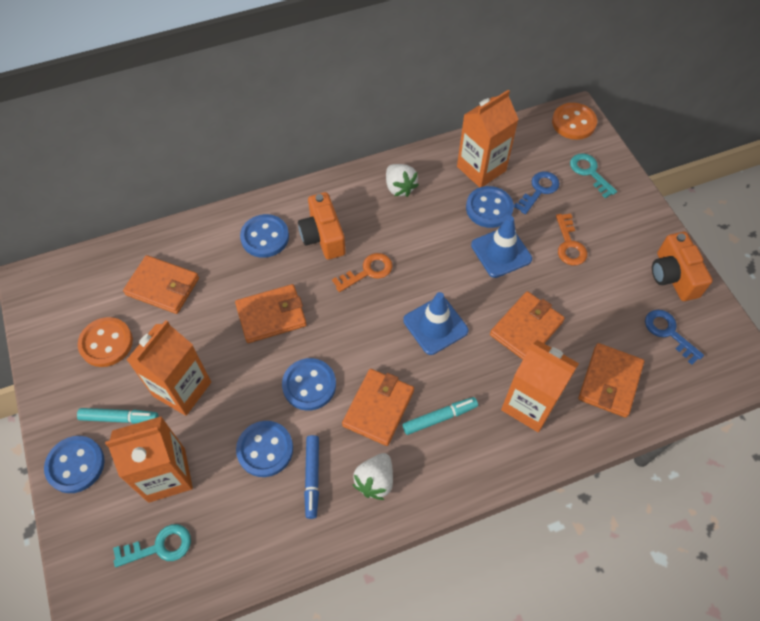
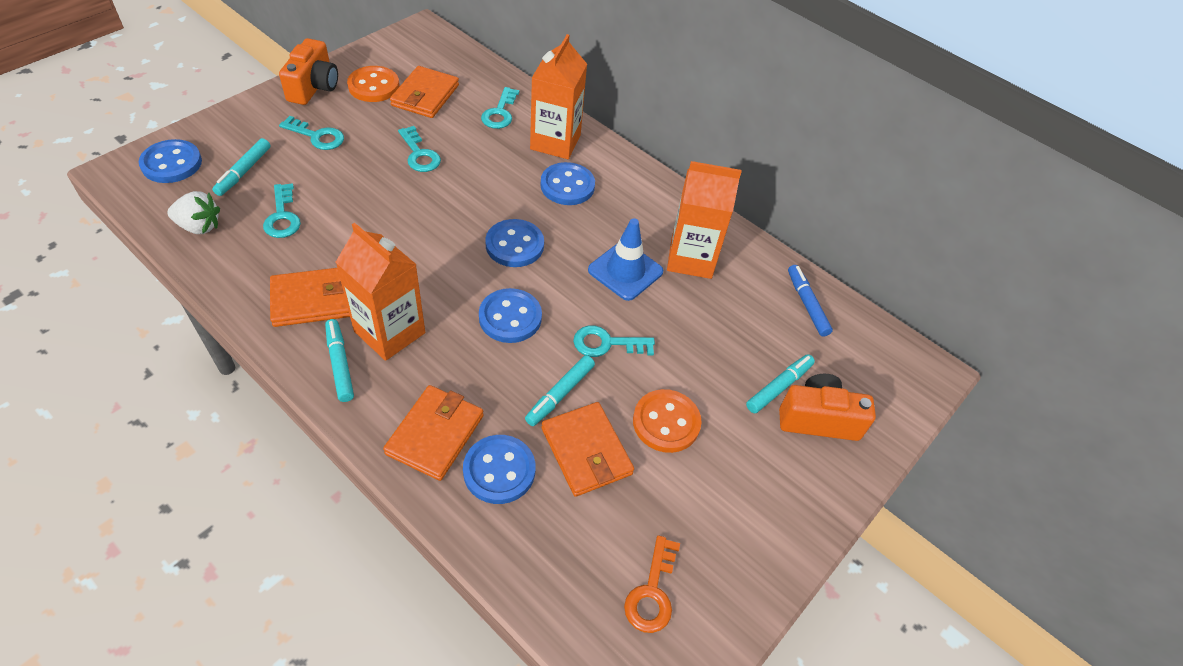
blue key: 2 -> 0
blue traffic cone: 2 -> 1
orange carton: 4 -> 3
orange key: 2 -> 1
orange wallet: 5 -> 4
turquoise key: 2 -> 5
turquoise marker: 2 -> 4
white strawberry: 2 -> 1

